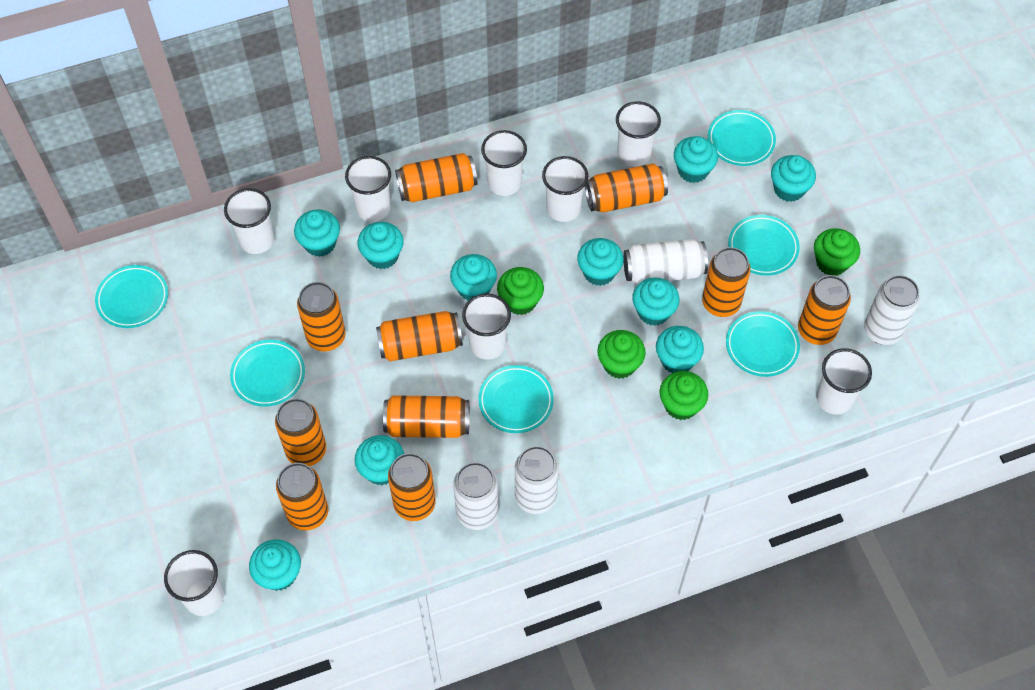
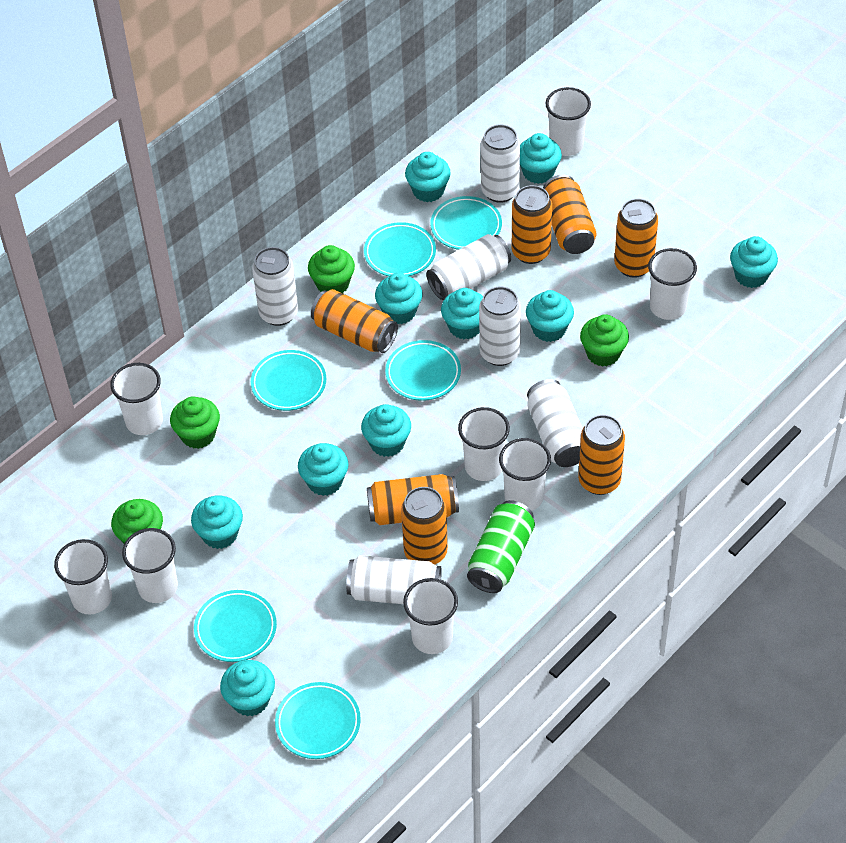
green can: 0 -> 1
orange can: 10 -> 7
white can: 4 -> 6

